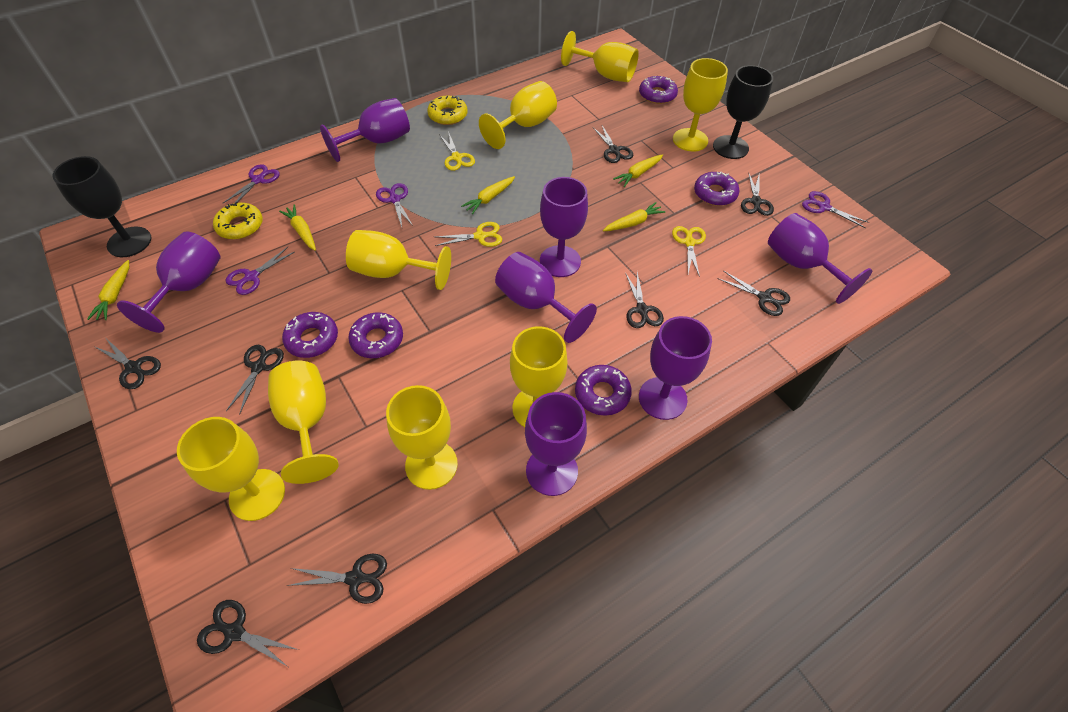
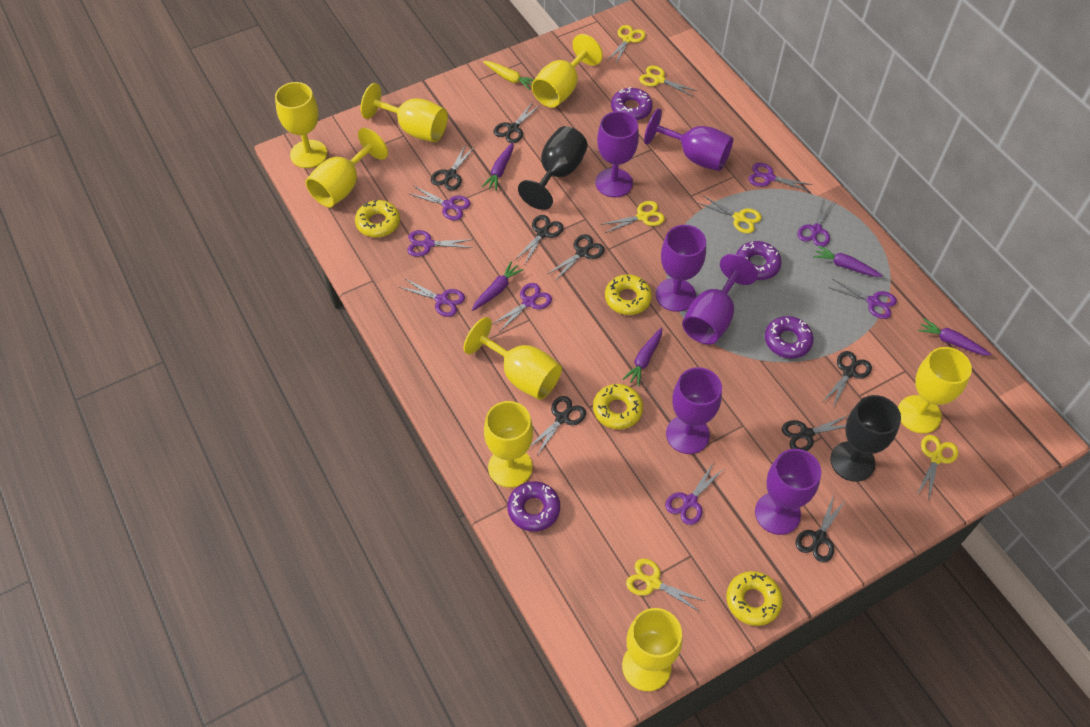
purple carrot: 0 -> 5
purple donut: 5 -> 4
purple goblet: 7 -> 6
purple scissors: 4 -> 8
yellow carrot: 5 -> 1
yellow donut: 2 -> 4
yellow scissors: 3 -> 6

